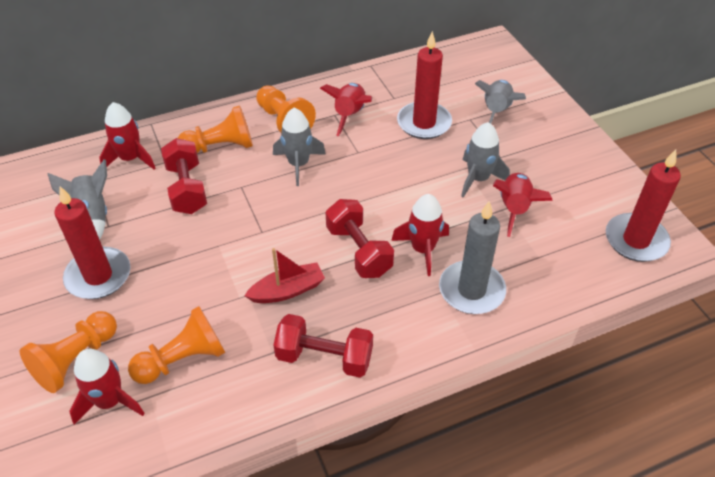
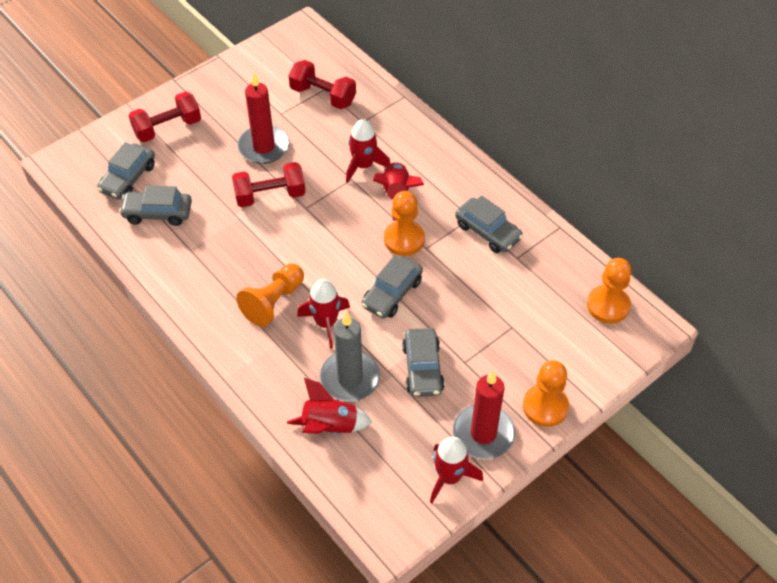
grey car: 0 -> 5
grey rocket: 4 -> 0
red boat: 1 -> 0
red candle: 3 -> 2

